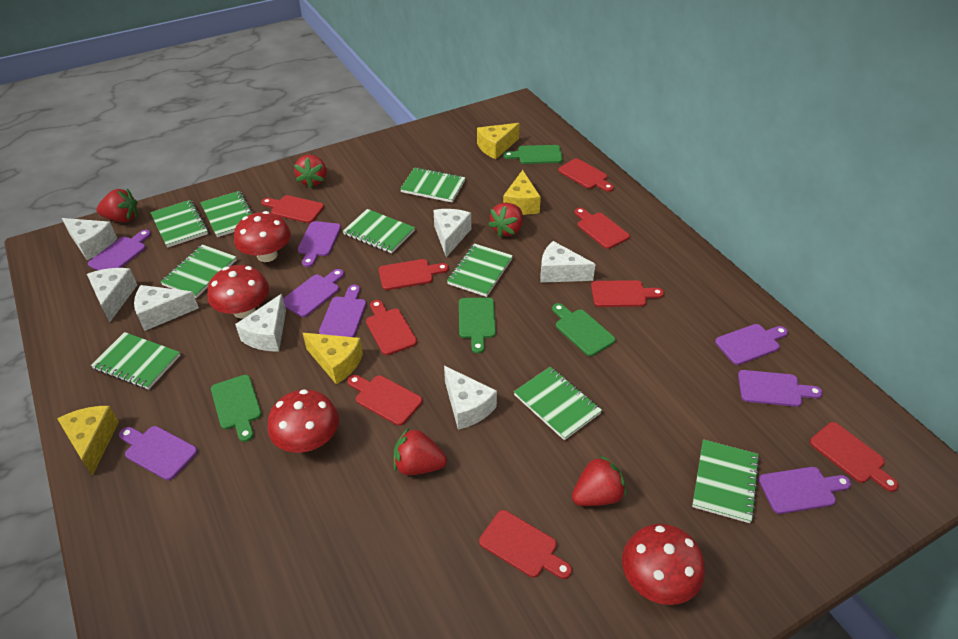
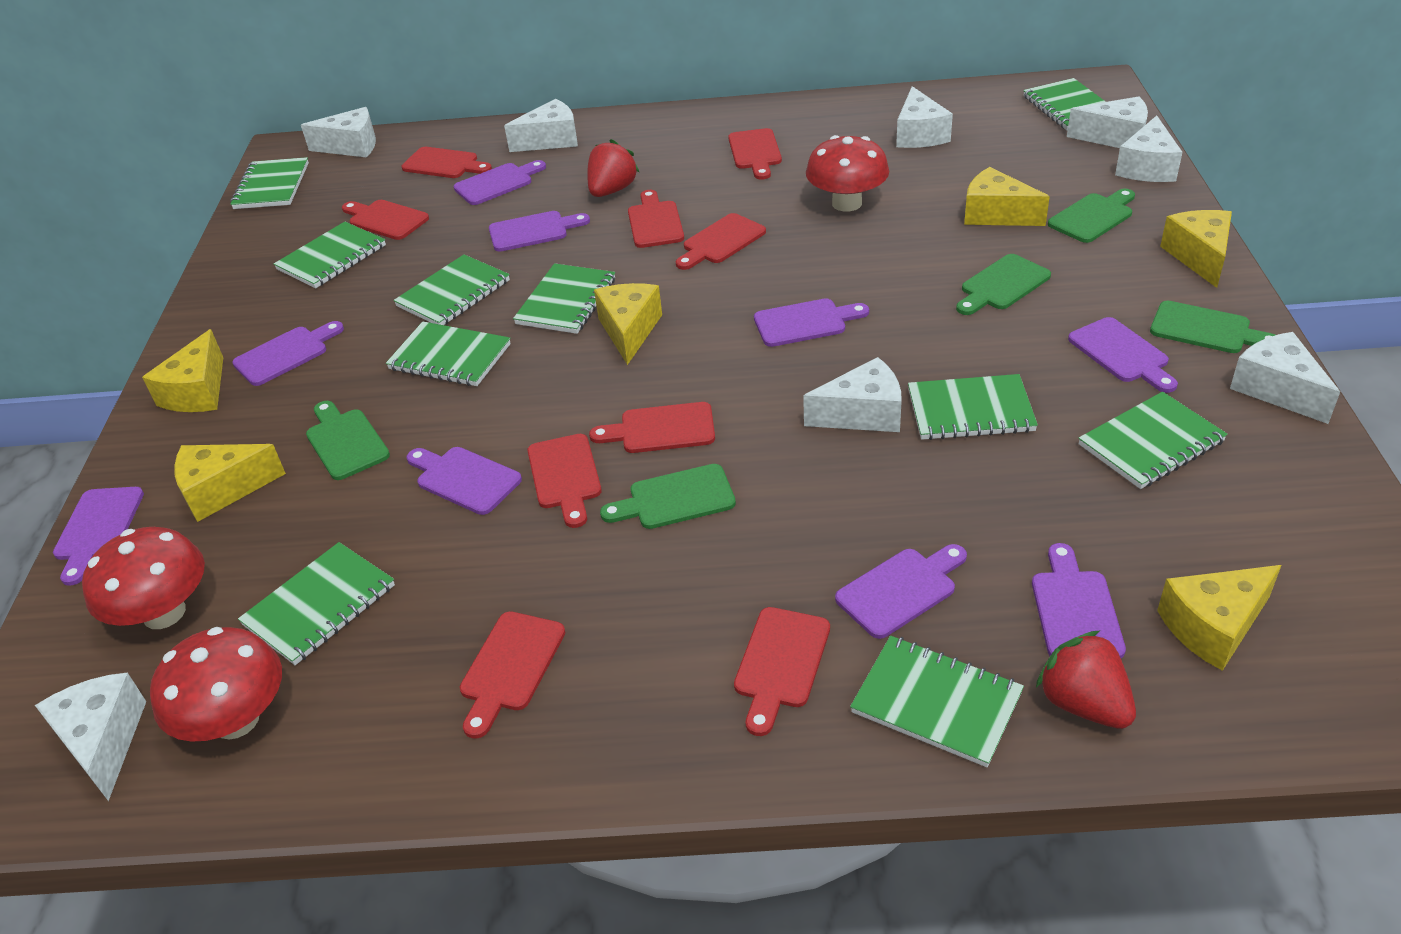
green cutting board: 4 -> 5
green notebook: 9 -> 10
purple cutting board: 8 -> 9
red mushroom: 4 -> 3
red strawberry: 5 -> 2
white cheese: 7 -> 8
yellow cheese: 4 -> 6

